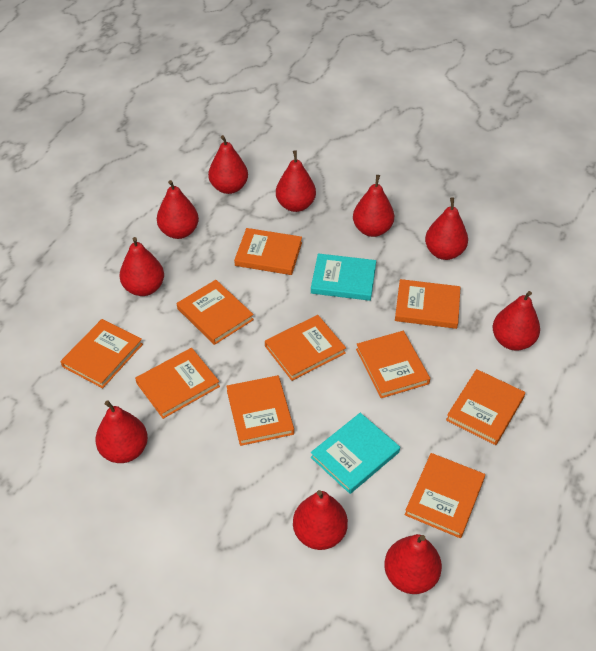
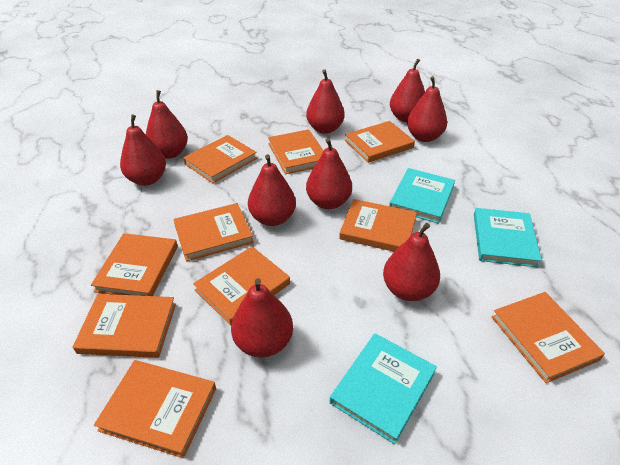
red pear: 10 -> 9
turquoise book: 2 -> 3

